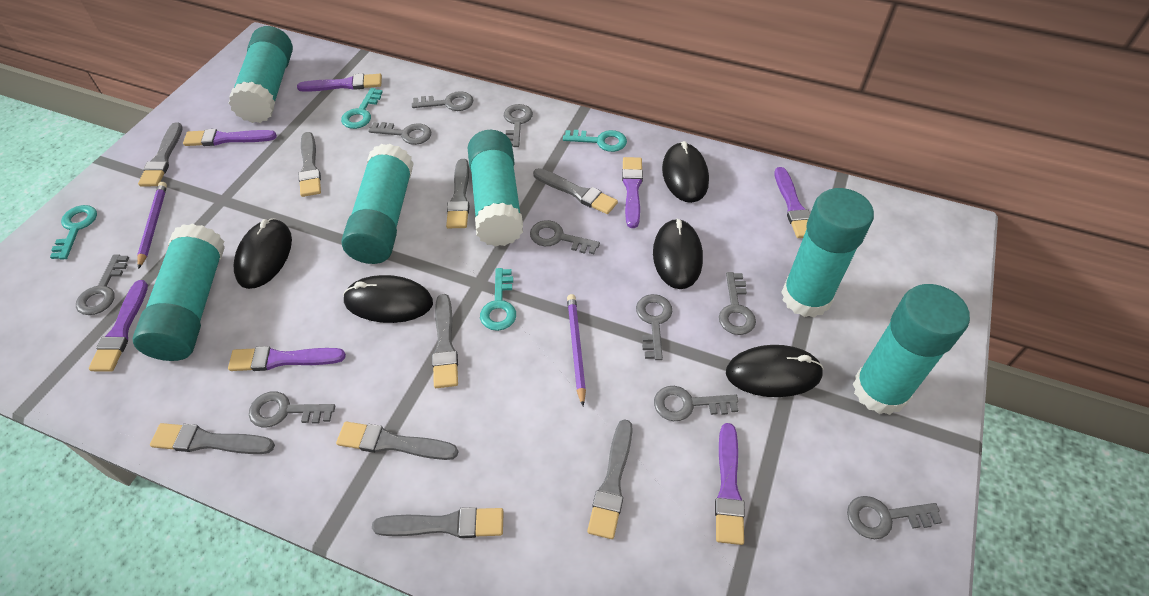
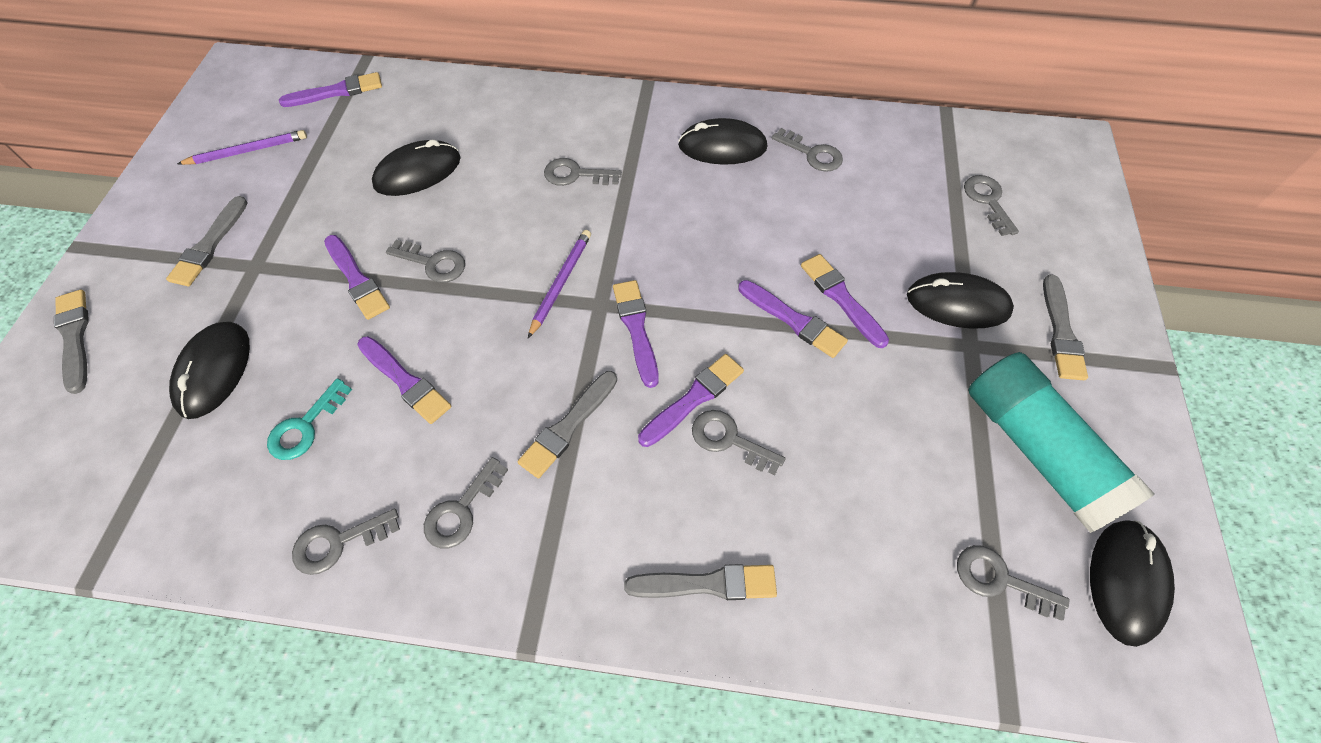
grey brush: 9 -> 5
grey key: 10 -> 8
turquoise glue stick: 6 -> 1
turquoise key: 4 -> 1

